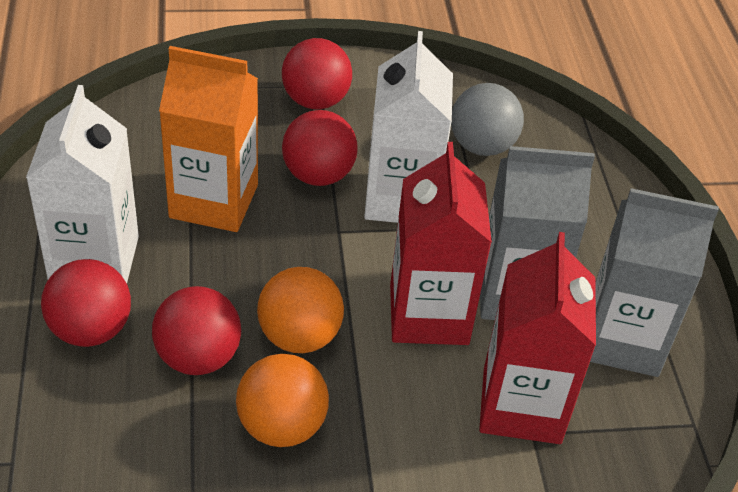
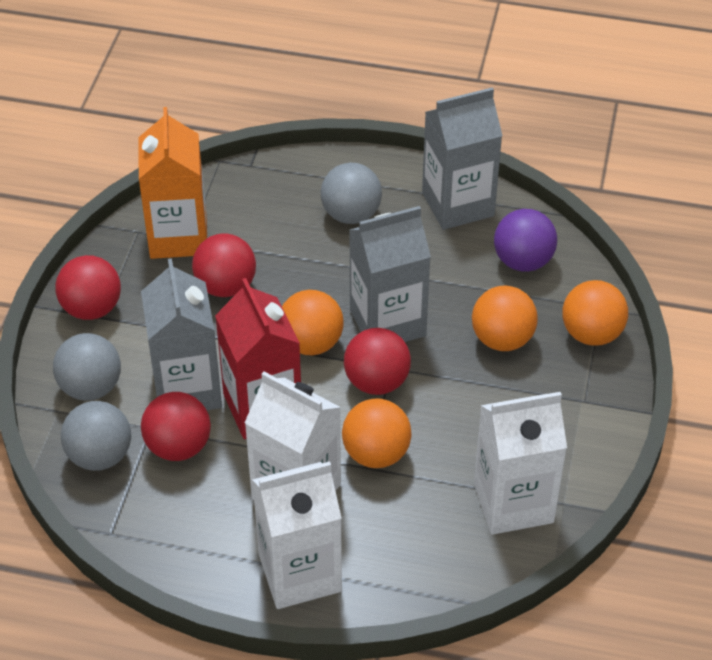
grey ball: 1 -> 3
grey carton: 2 -> 3
orange ball: 2 -> 4
purple ball: 0 -> 1
red carton: 2 -> 1
white carton: 2 -> 3

